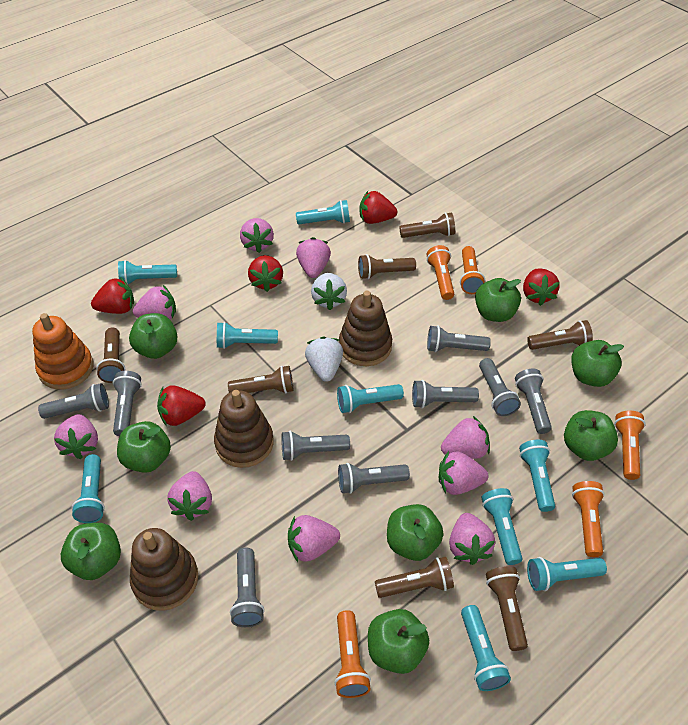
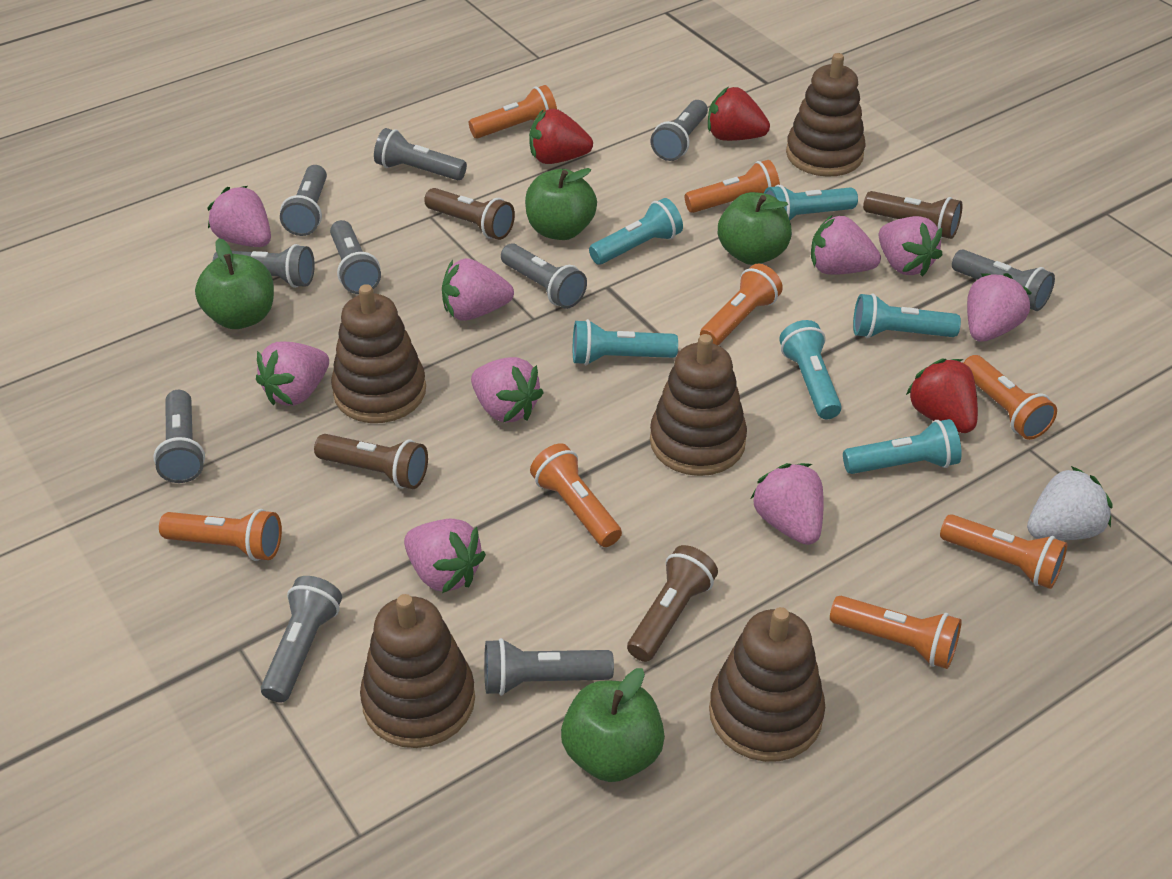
brown flashlight: 7 -> 4
brown stacking toy: 3 -> 5
green apple: 8 -> 4
grey flashlight: 9 -> 10
orange flashlight: 5 -> 8
orange stacking toy: 1 -> 0
red strawberry: 5 -> 3
turquoise flashlight: 9 -> 6
white strawberry: 2 -> 1

